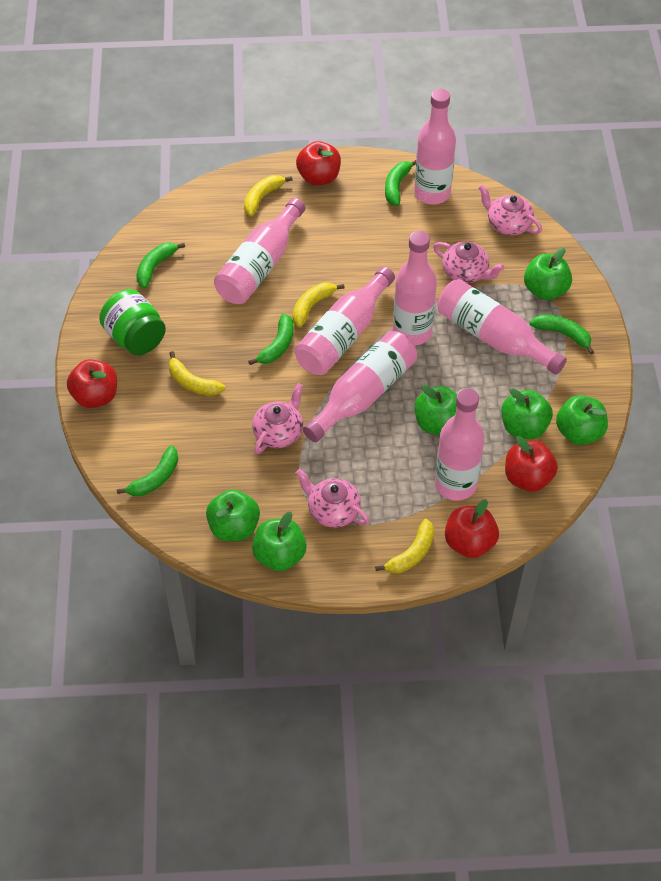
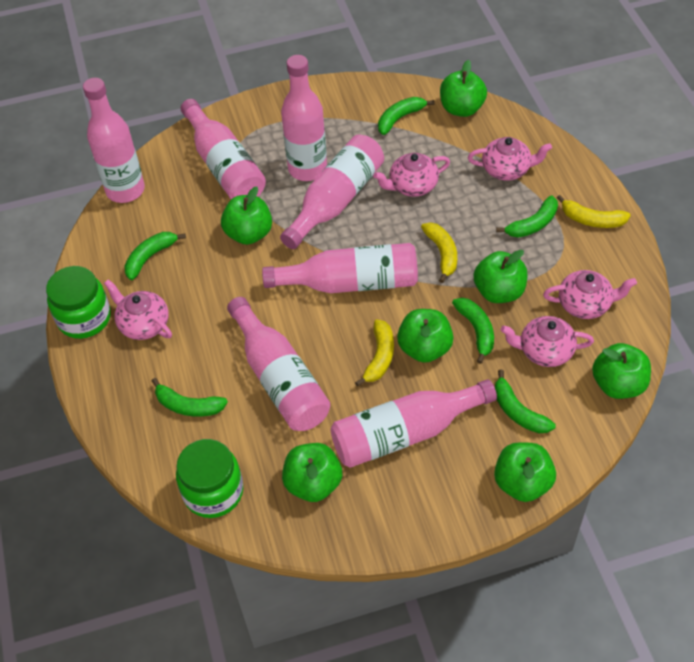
green apple: 6 -> 7
green banana: 5 -> 6
green jar: 1 -> 2
pink teapot: 4 -> 5
red apple: 4 -> 0
yellow banana: 4 -> 3

